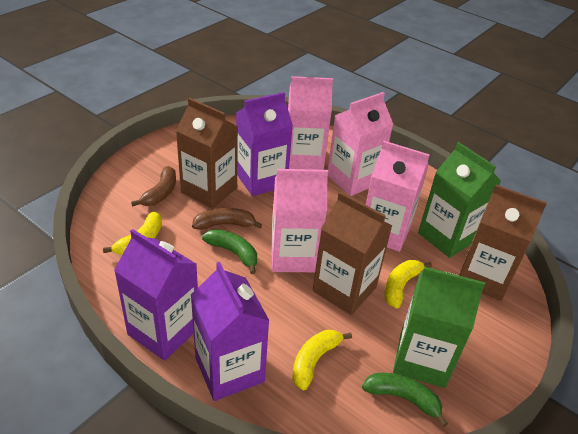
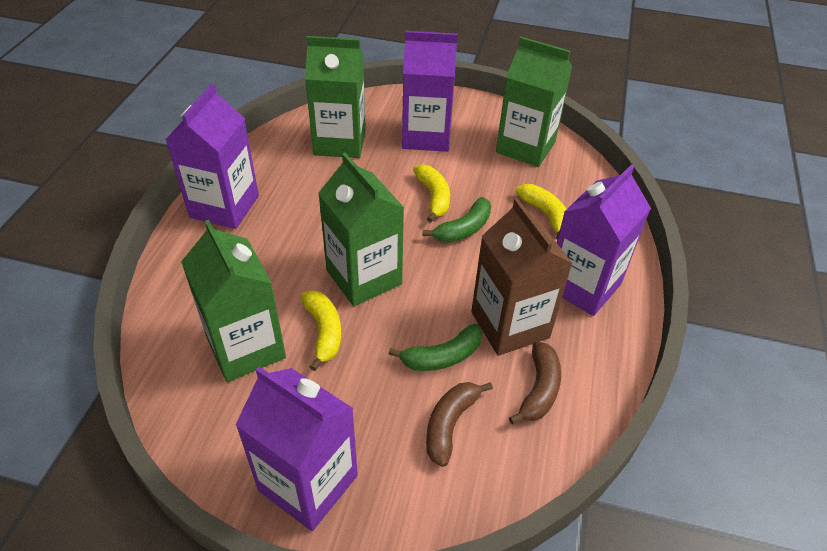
brown carton: 3 -> 1
green carton: 2 -> 4
pink carton: 4 -> 0
purple carton: 3 -> 4

